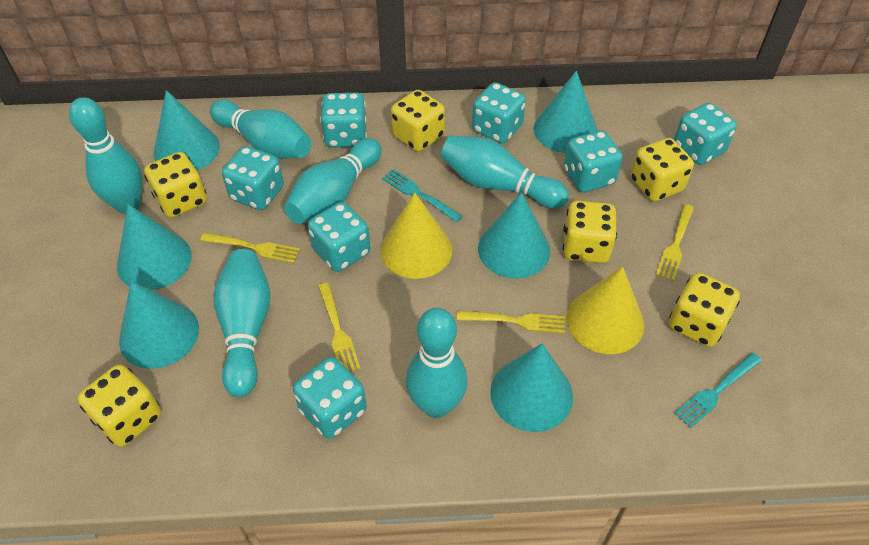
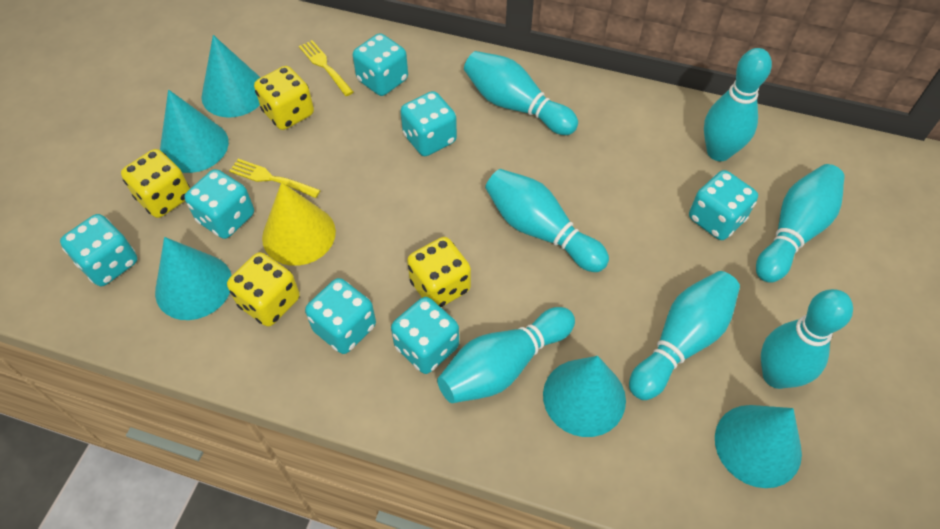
turquoise bowling pin: 6 -> 7
turquoise cone: 6 -> 5
turquoise fork: 2 -> 0
yellow cone: 2 -> 1
yellow dice: 6 -> 4
yellow fork: 4 -> 2

